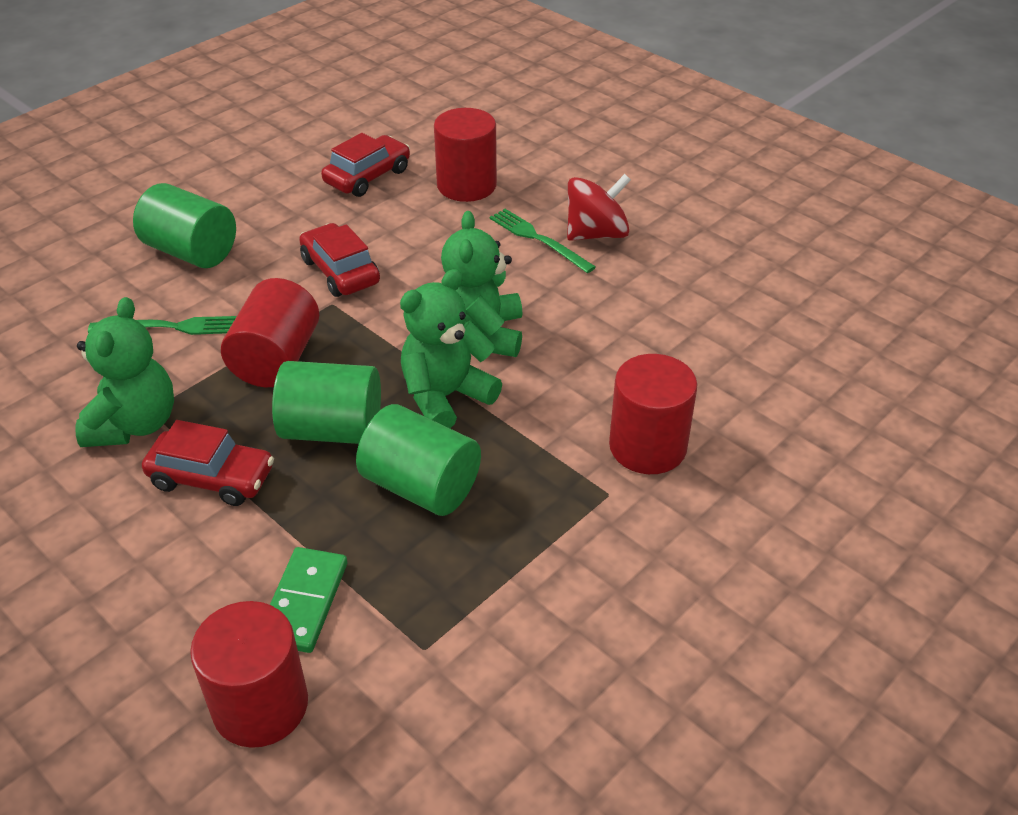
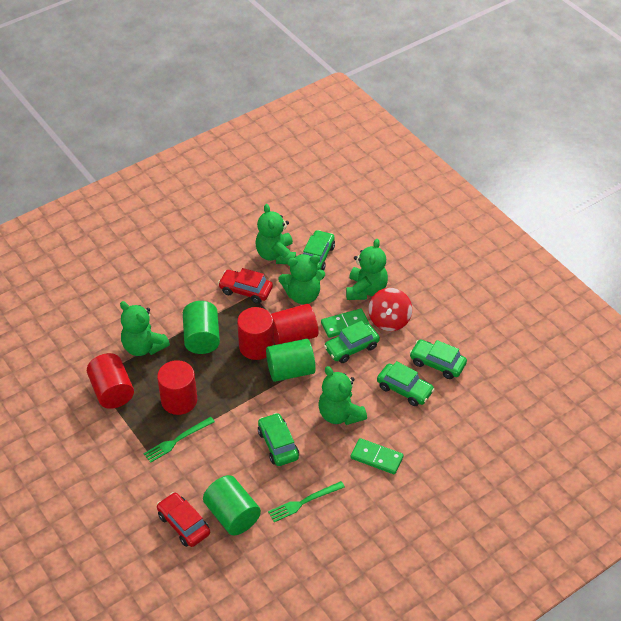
green car: 0 -> 5
green domino: 1 -> 2
green teddy bear: 3 -> 5
red car: 3 -> 2

